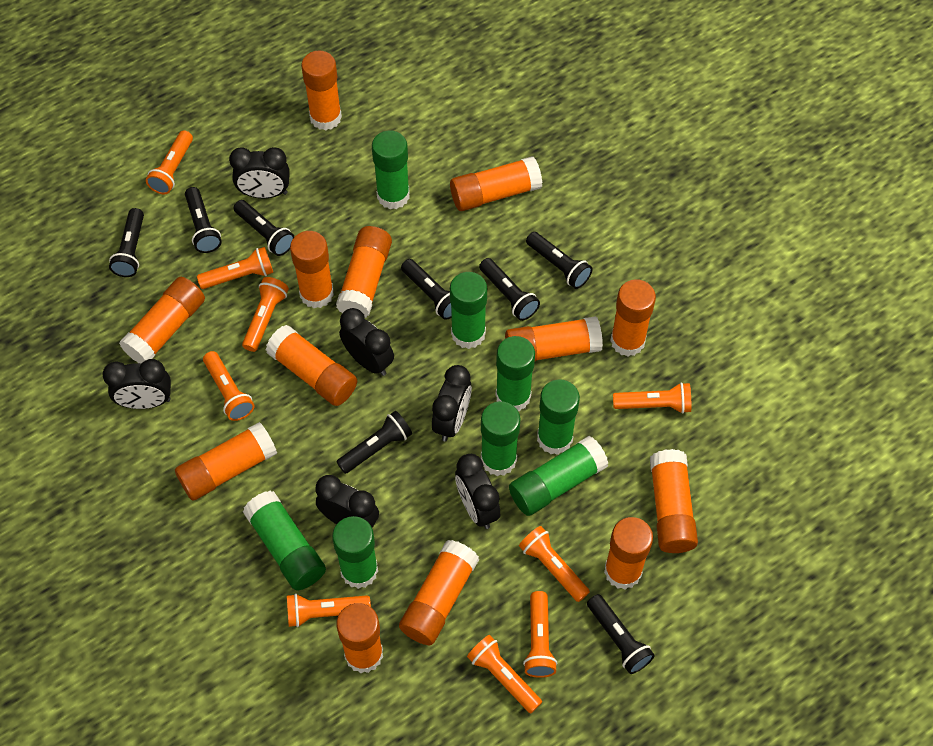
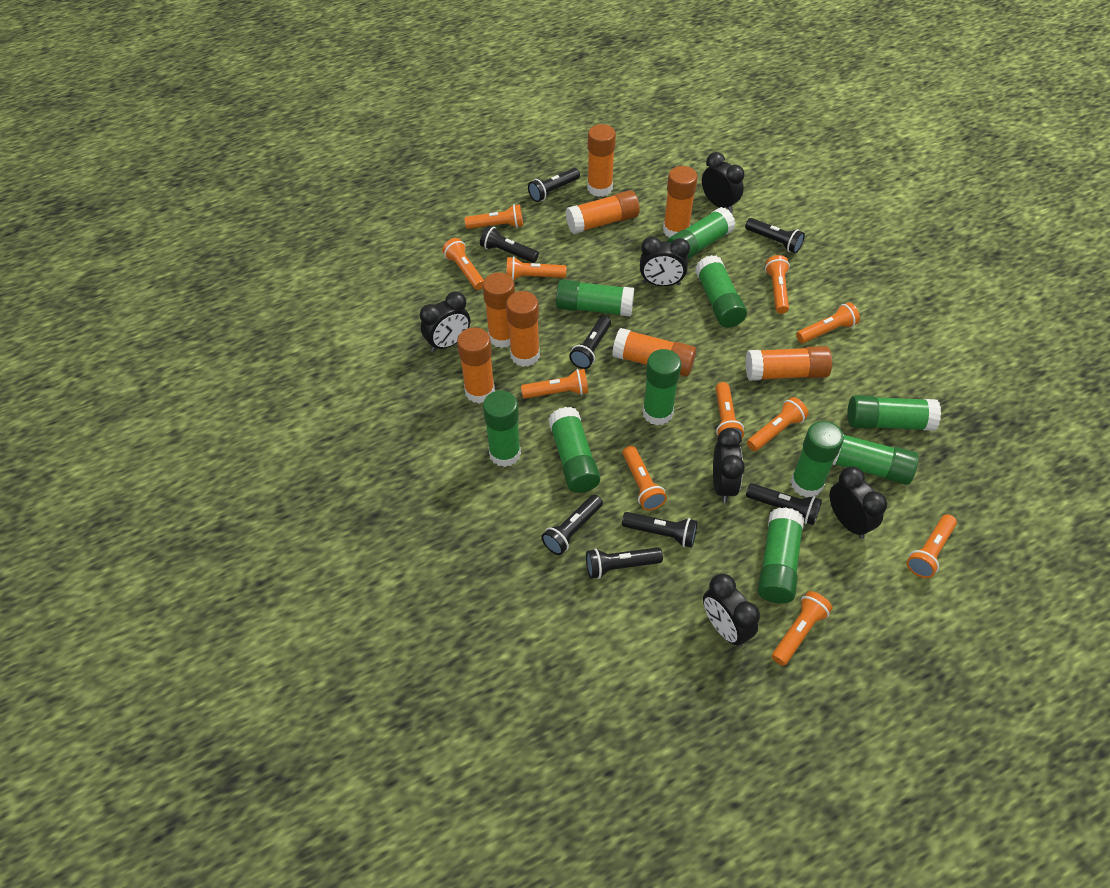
green glue stick: 8 -> 10
orange flashlight: 9 -> 11
orange glue stick: 13 -> 8

